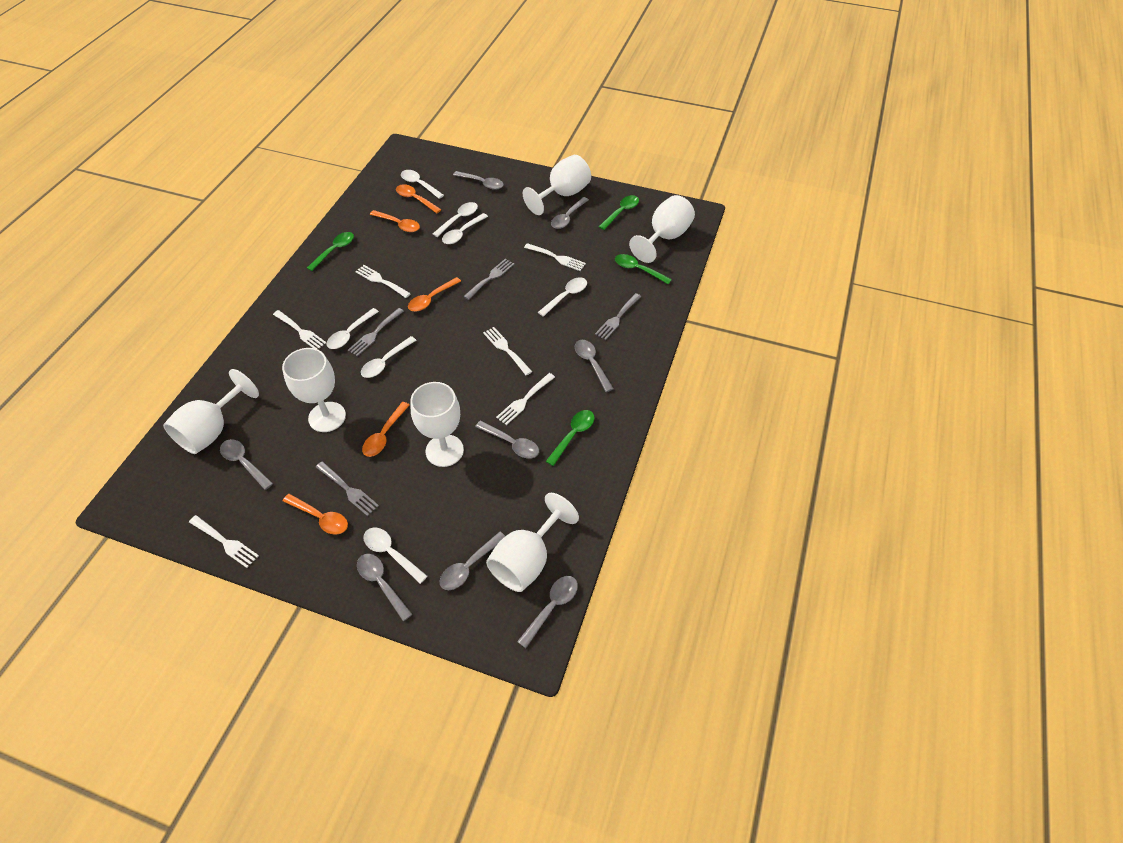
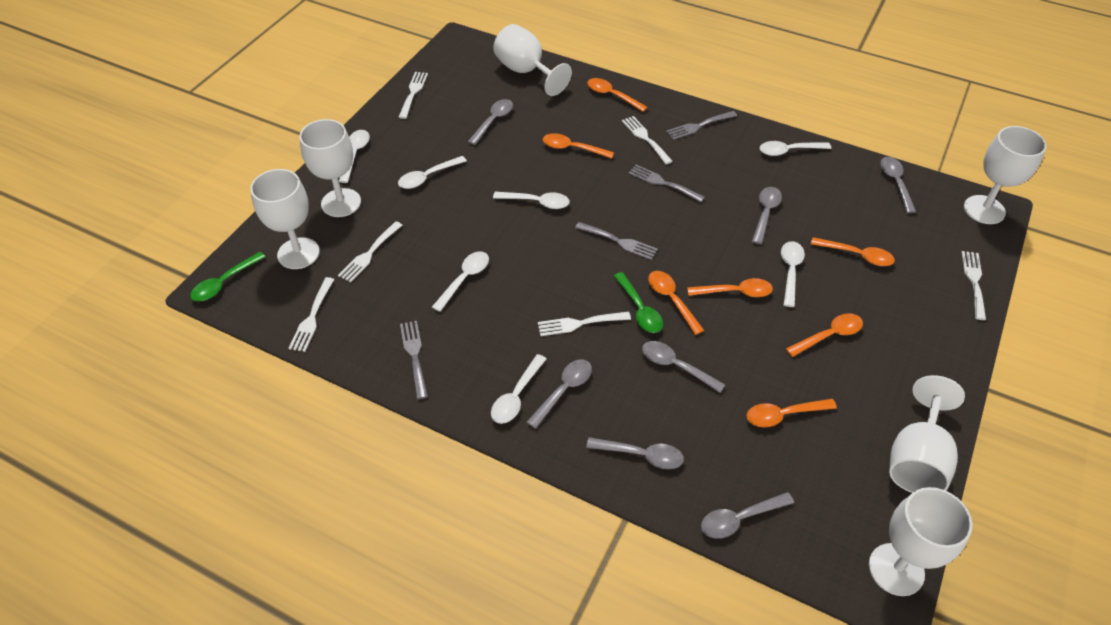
green spoon: 4 -> 2
grey spoon: 8 -> 7
orange spoon: 5 -> 7

